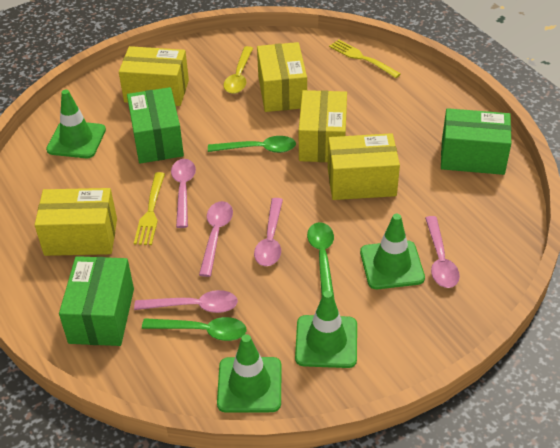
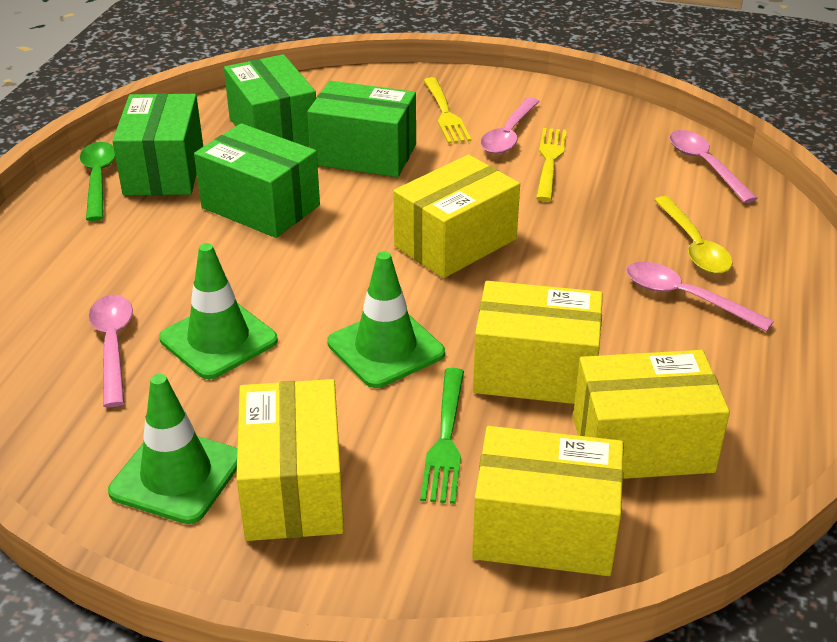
green box: 3 -> 4
green fork: 0 -> 1
green spoon: 3 -> 1
green traffic cone: 4 -> 3
pink spoon: 5 -> 4

